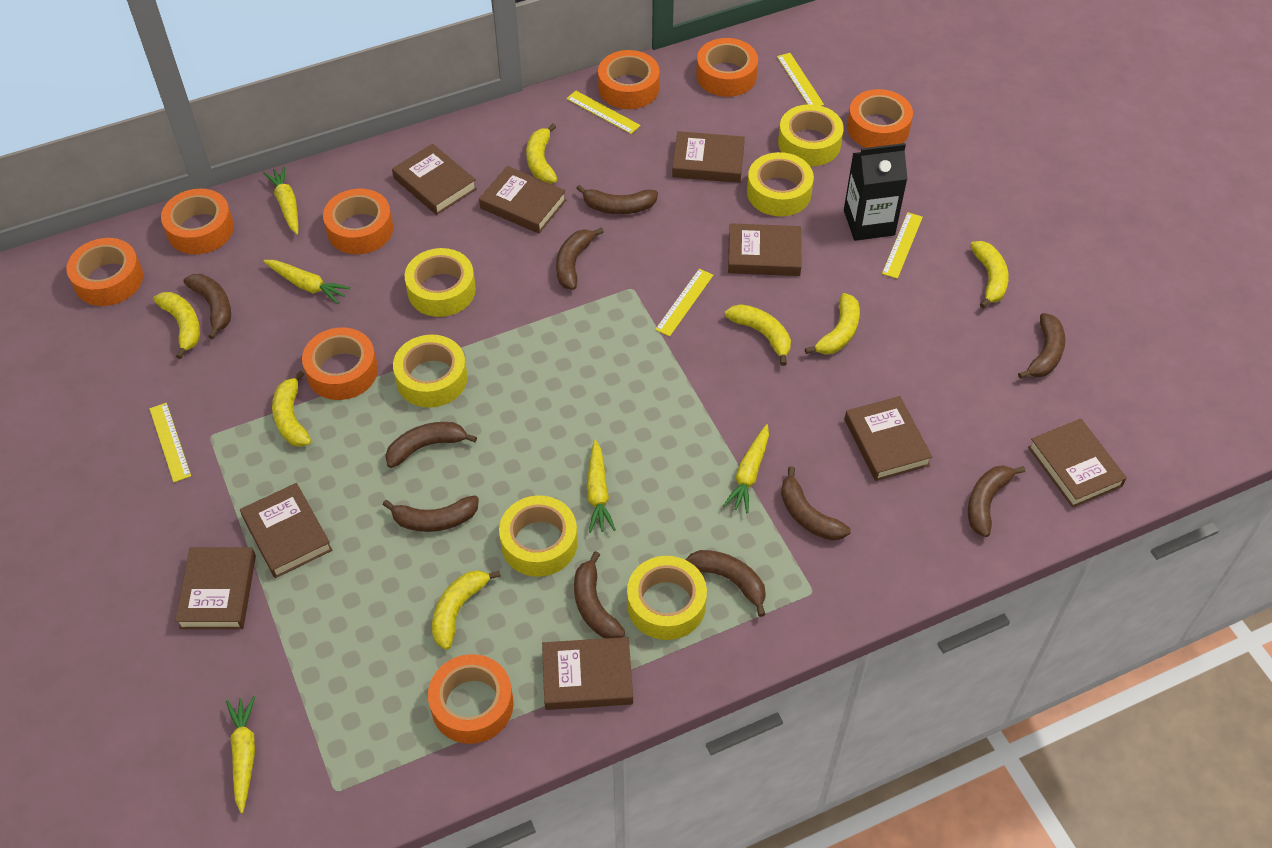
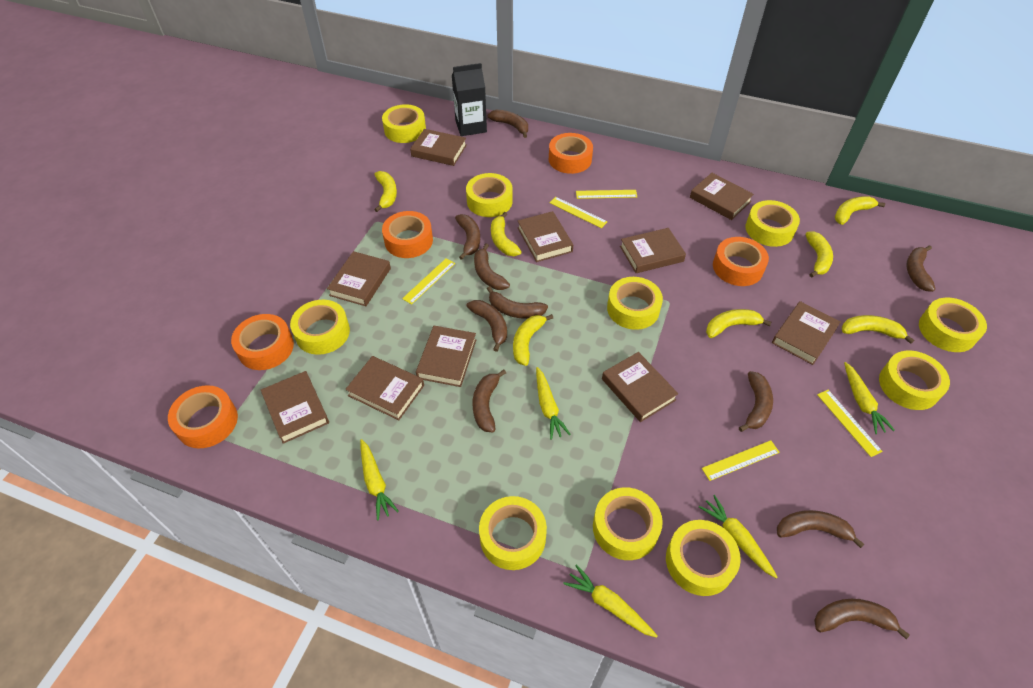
brown book: 9 -> 10
orange tape: 8 -> 5
yellow tape: 6 -> 10

